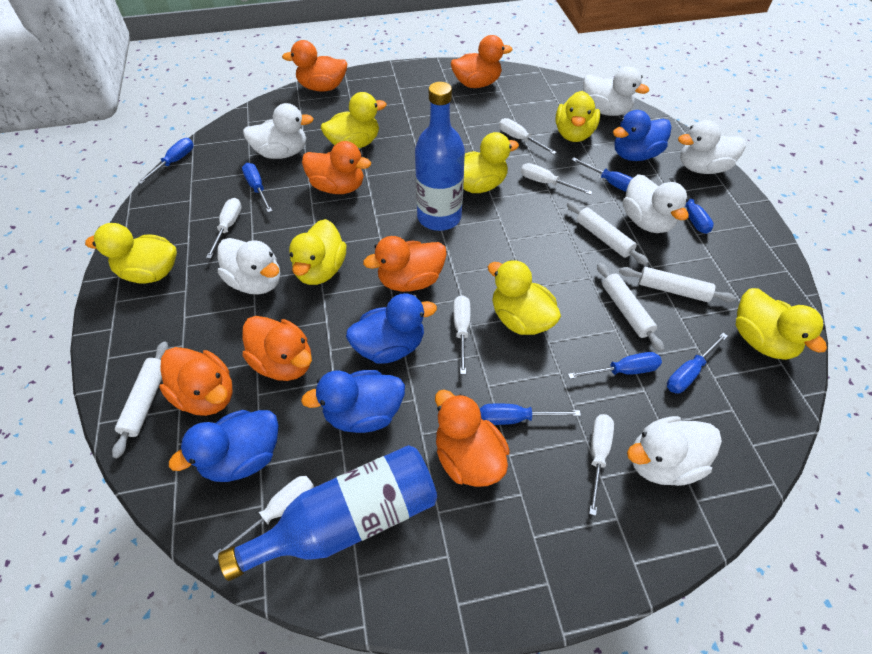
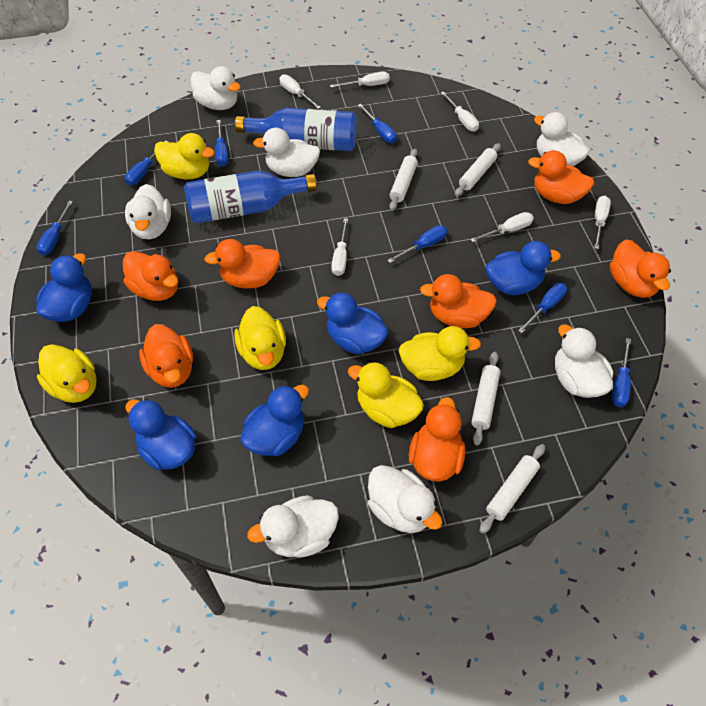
blue duck: 4 -> 5
white duck: 6 -> 7
yellow duck: 7 -> 5

